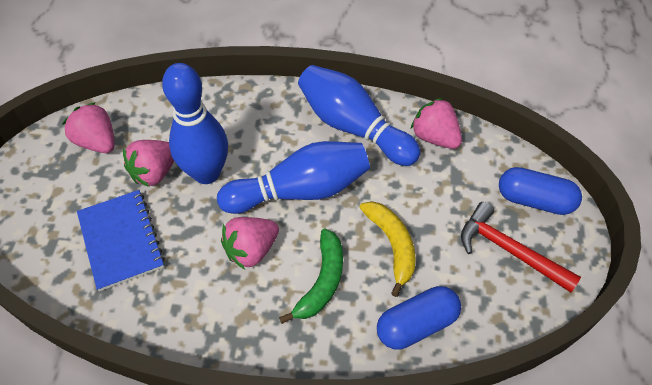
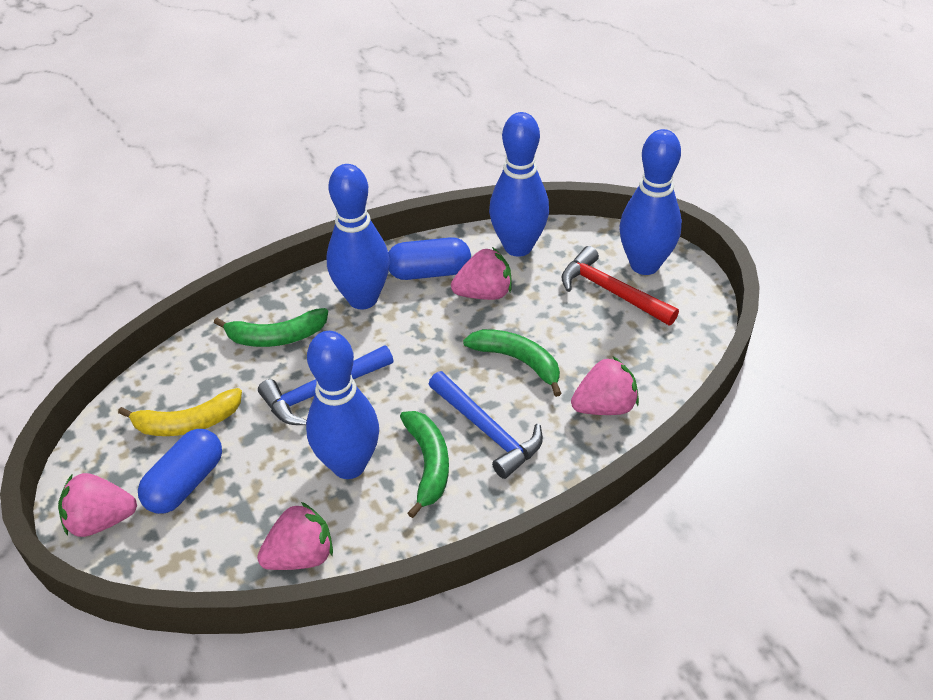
blue bowling pin: 3 -> 4
blue hammer: 0 -> 2
blue notebook: 1 -> 0
green banana: 1 -> 3

